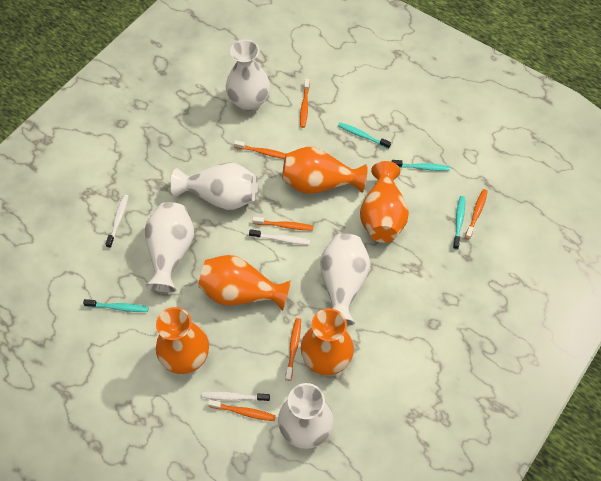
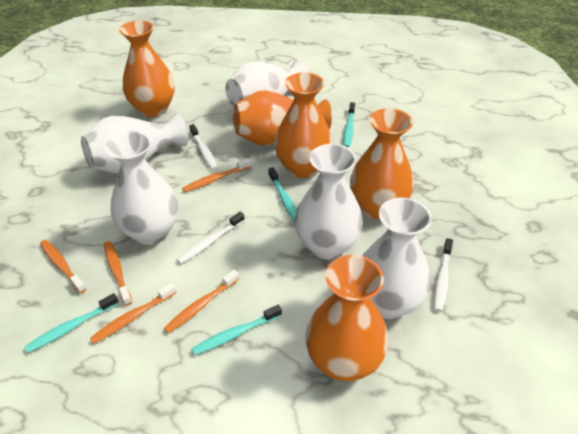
orange toothbrush: 6 -> 5

